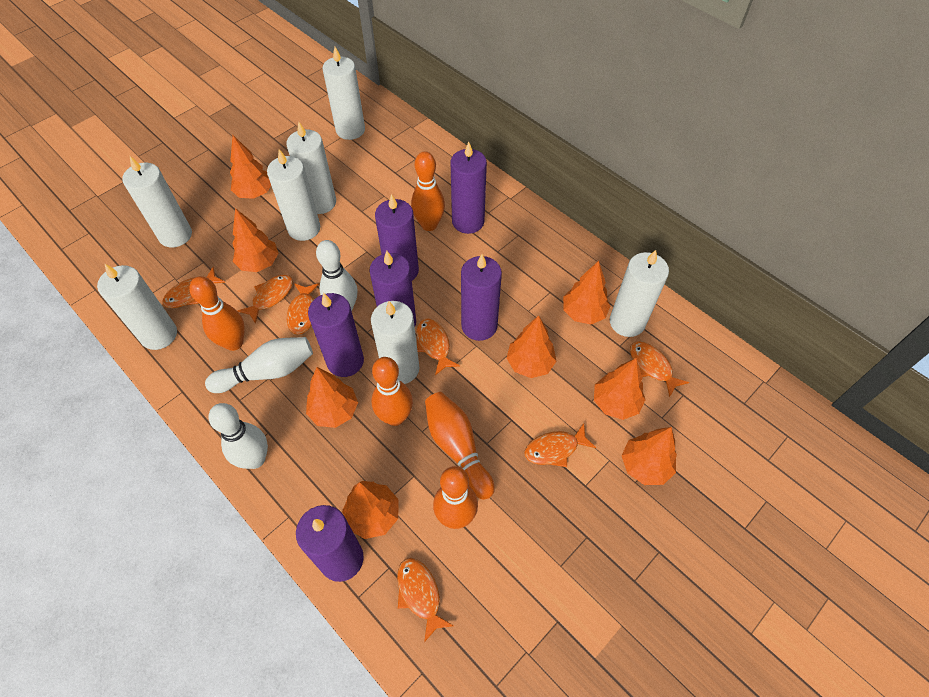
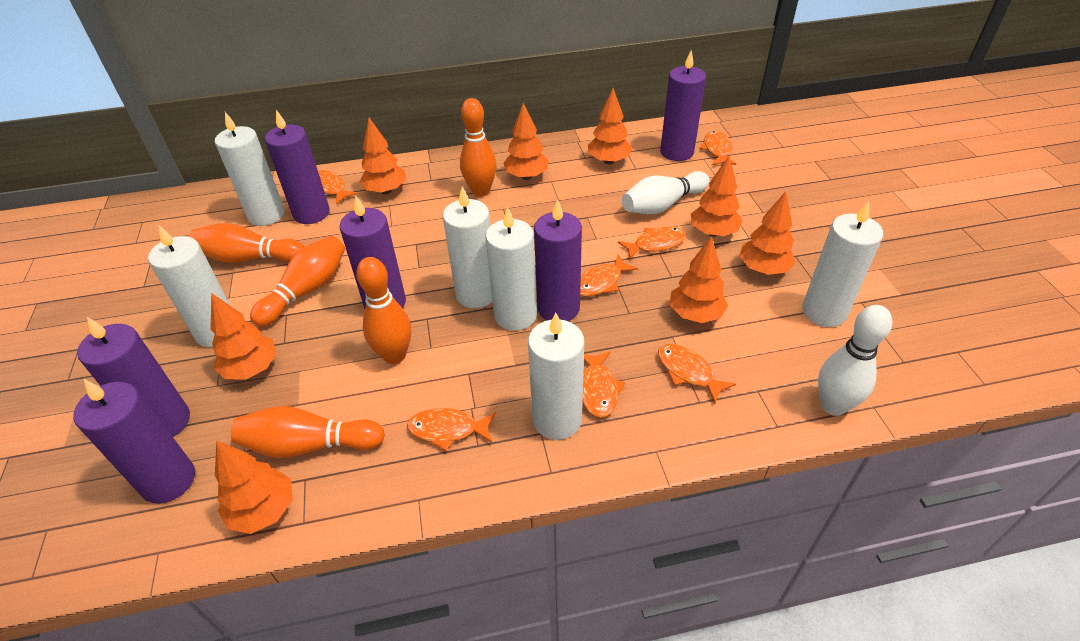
white bowling pin: 3 -> 2
white candle: 7 -> 6

